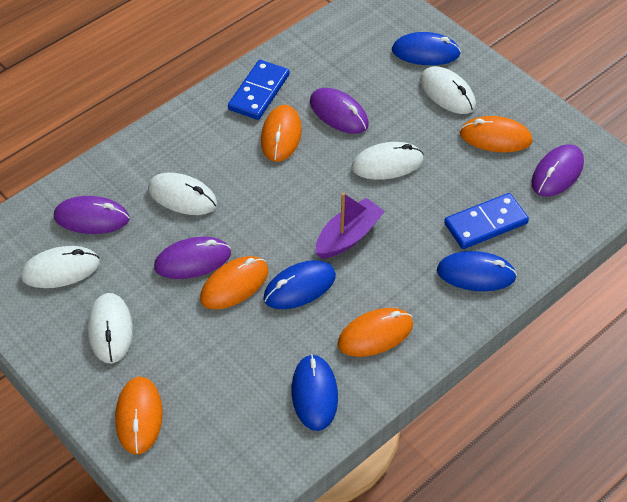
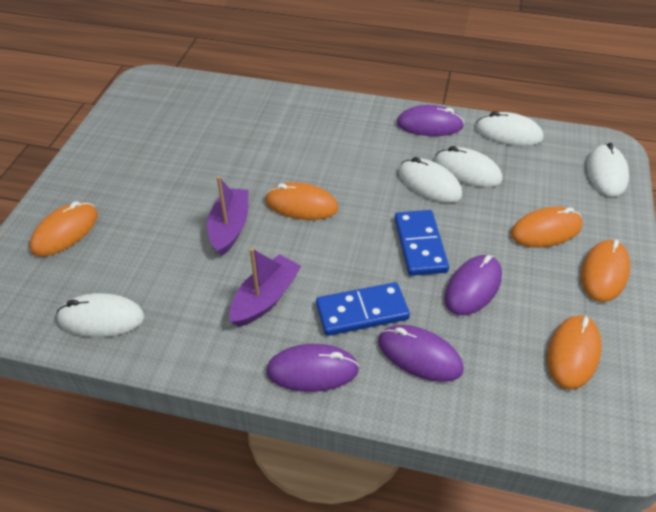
blue mouse: 4 -> 0
purple boat: 1 -> 2

